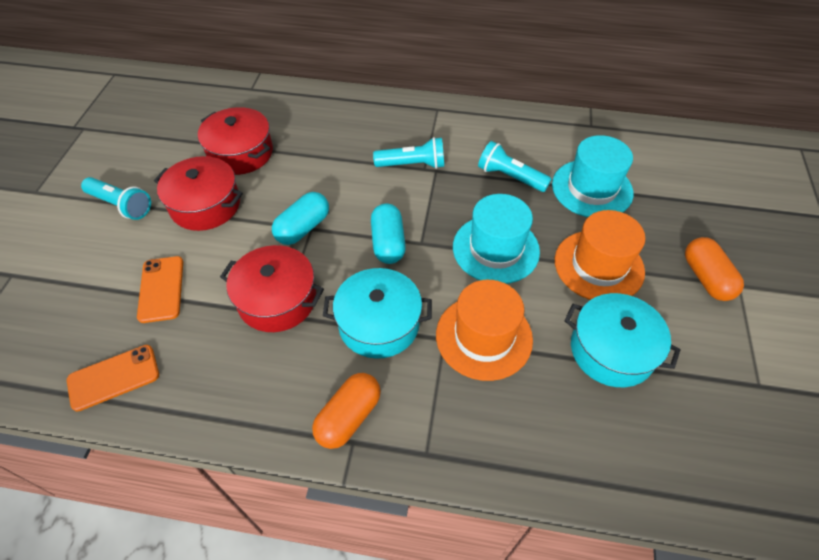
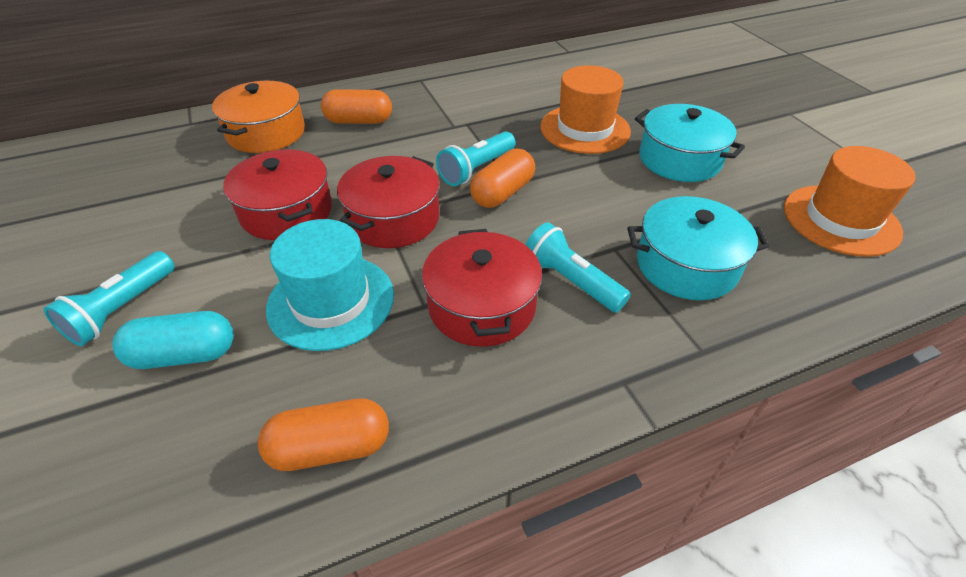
orange capsule: 2 -> 3
orange phone: 2 -> 0
orange pot: 0 -> 1
turquoise capsule: 2 -> 1
turquoise hat: 2 -> 1

